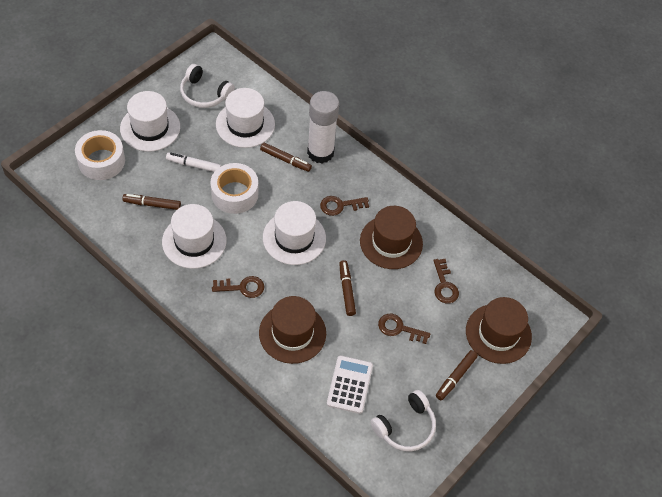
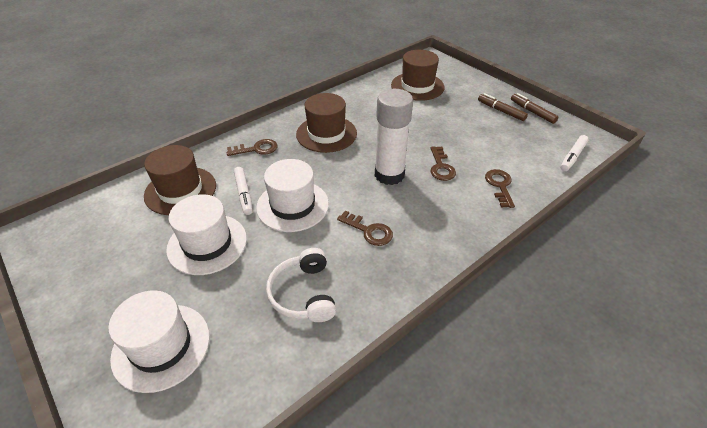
brown marker: 4 -> 2
white calculator: 1 -> 0
white hat: 4 -> 3
white headphones: 2 -> 1
white marker: 1 -> 2
white tape: 2 -> 0

